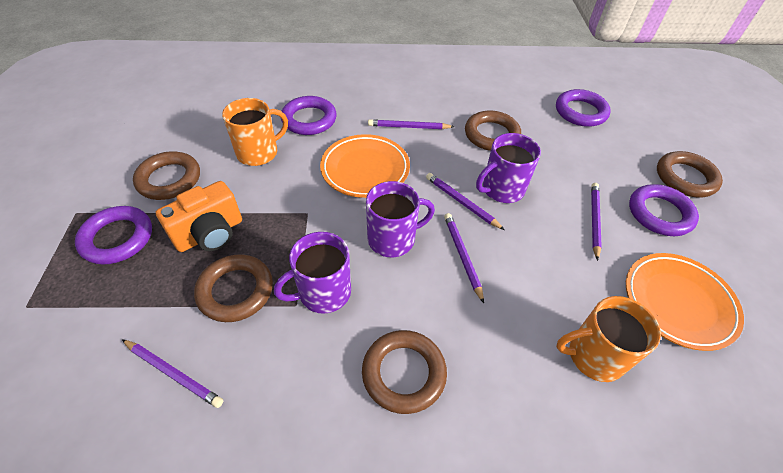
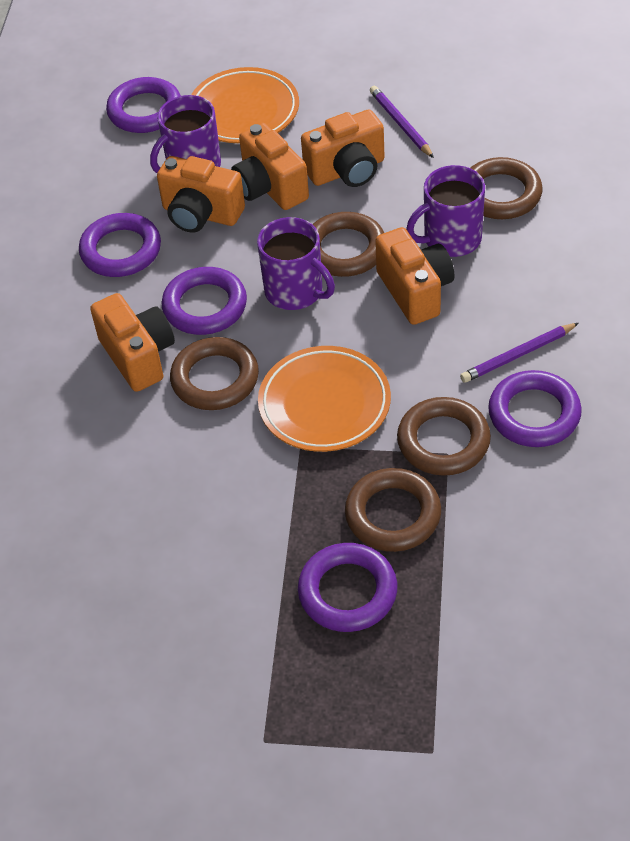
orange camera: 1 -> 5
orange mug: 2 -> 0
purple pencil: 5 -> 2
purple ring: 4 -> 5

